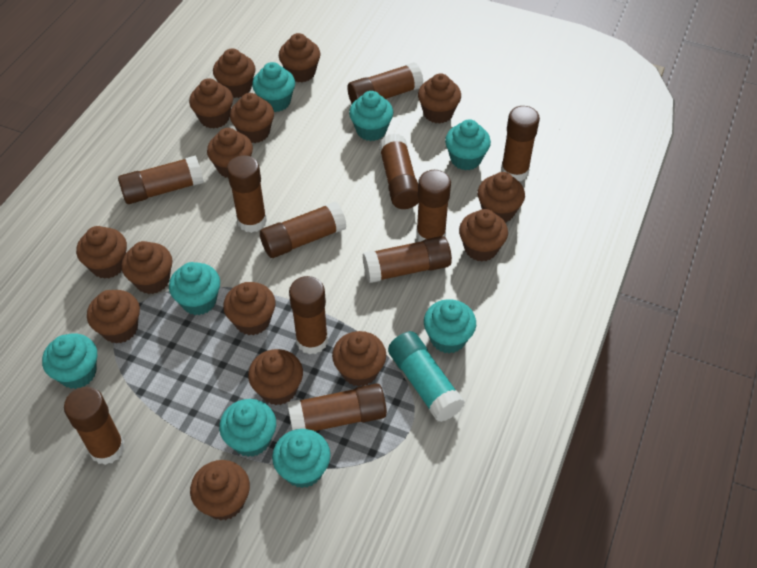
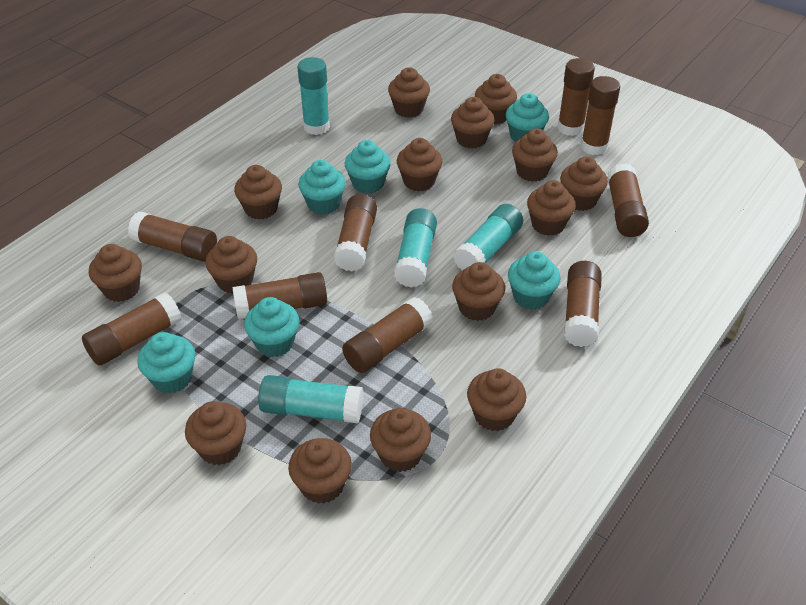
brown glue stick: 11 -> 9
turquoise cupcake: 8 -> 6
turquoise glue stick: 1 -> 4

